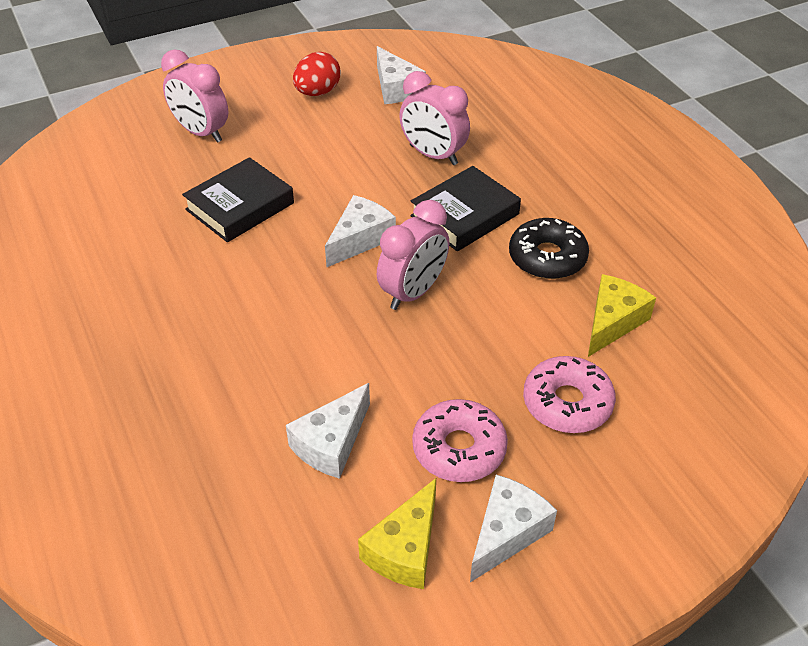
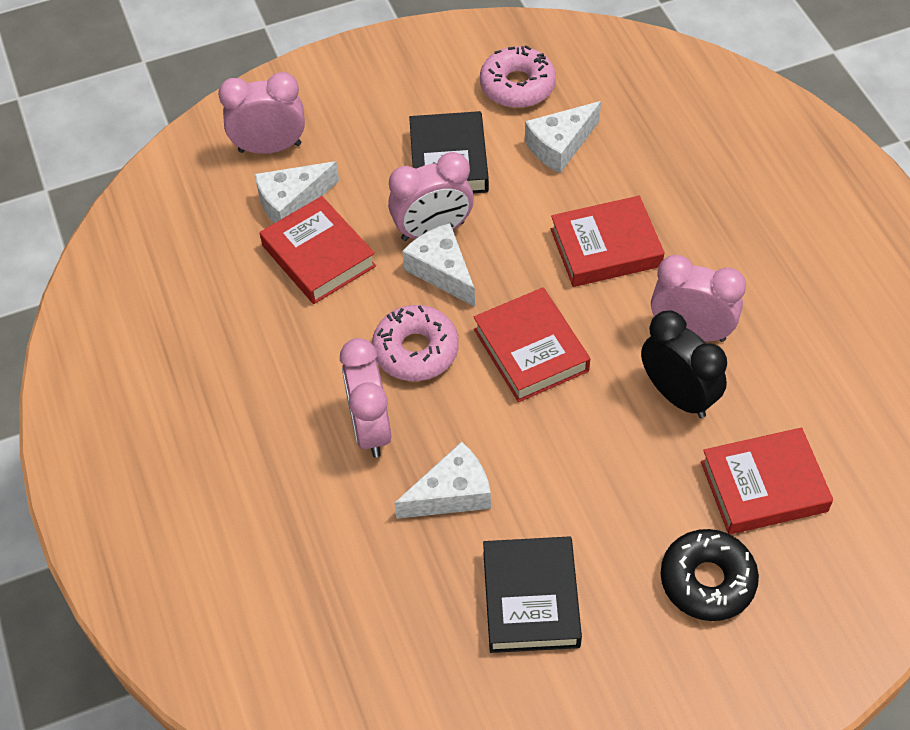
black clock: 0 -> 1
pink clock: 3 -> 4
red book: 0 -> 4
red egg: 1 -> 0
yellow cheese: 2 -> 0

